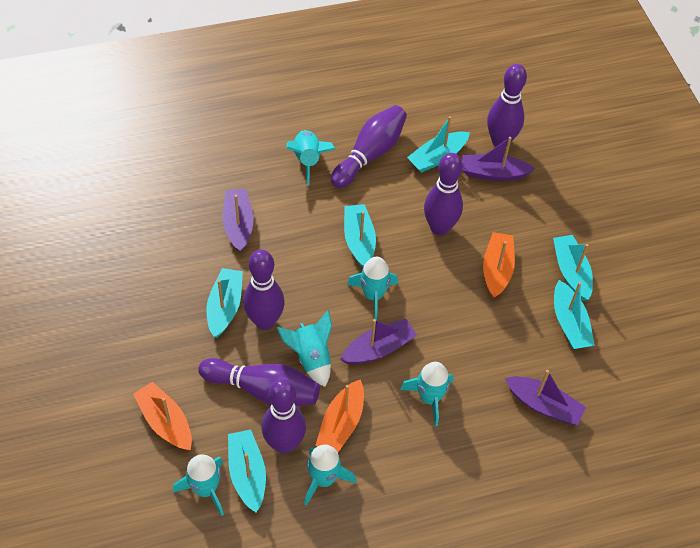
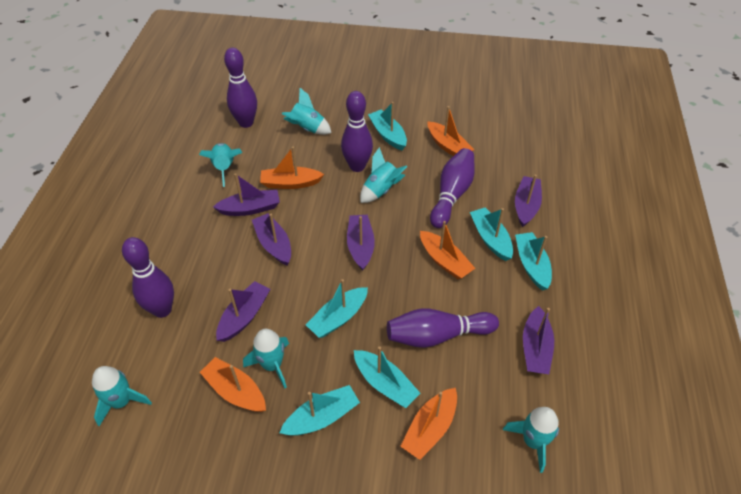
orange boat: 3 -> 5
purple boat: 4 -> 6
purple bowling pin: 6 -> 5

